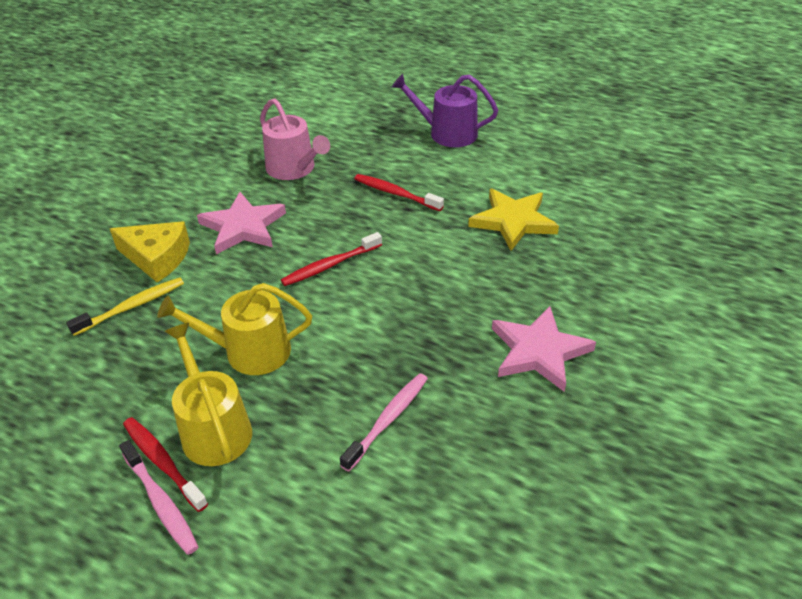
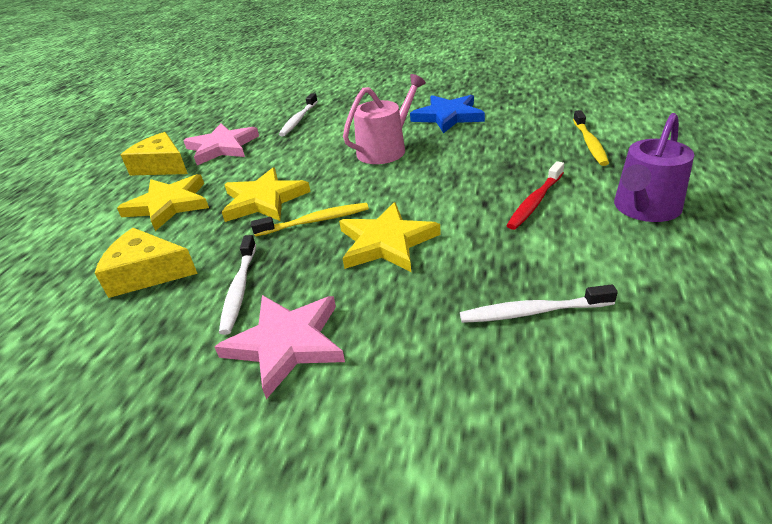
blue star: 0 -> 1
pink toothbrush: 2 -> 0
red toothbrush: 3 -> 1
white toothbrush: 0 -> 3
yellow cheese: 1 -> 2
yellow star: 1 -> 3
yellow toothbrush: 1 -> 2
yellow watering can: 2 -> 0

